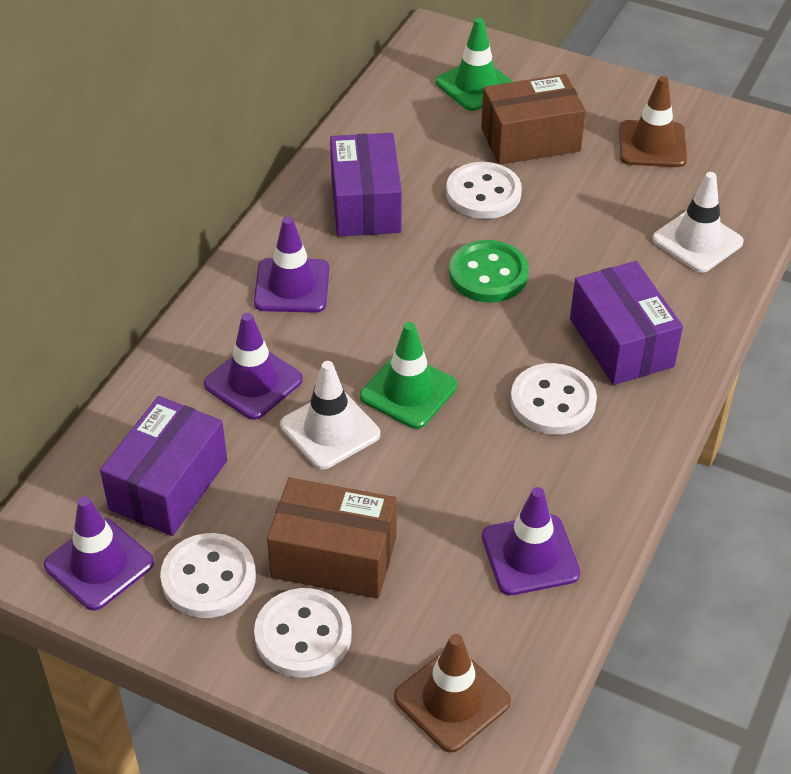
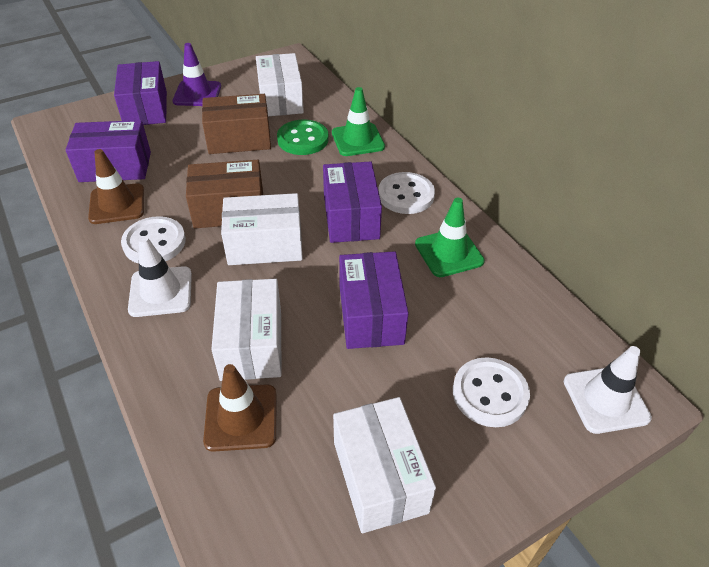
purple box: 3 -> 4
purple traffic cone: 4 -> 1
white box: 0 -> 4
white button: 4 -> 3

